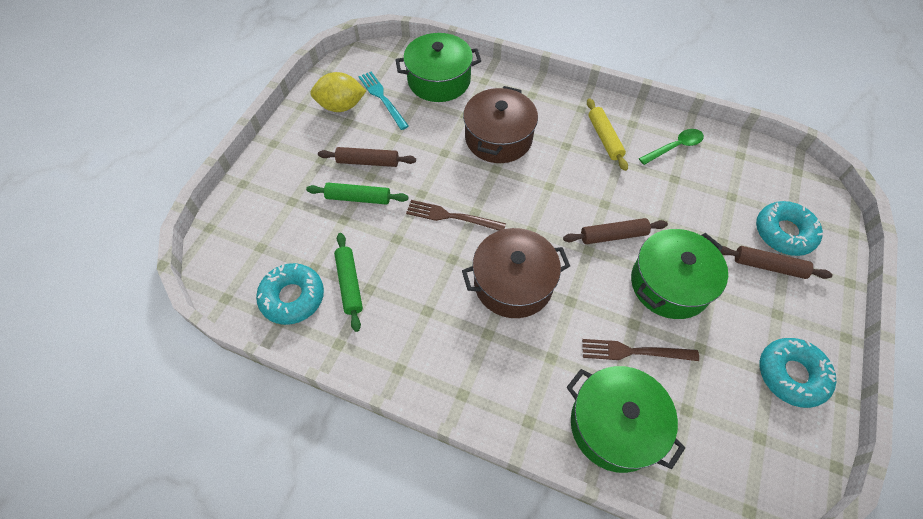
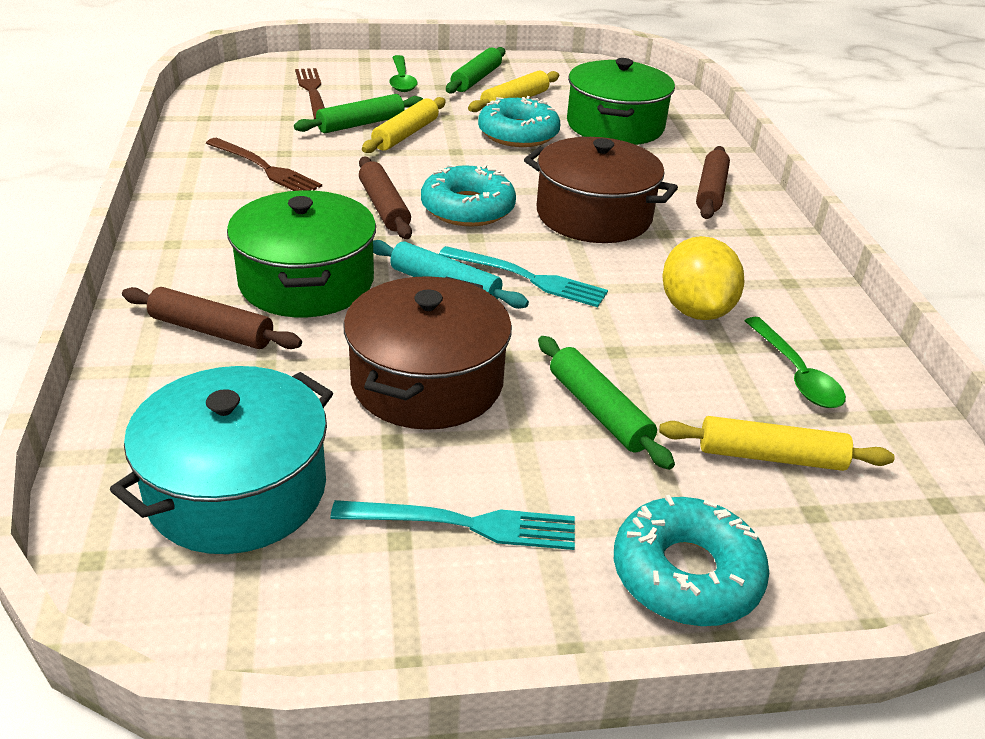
green pot: 3 -> 2
green rolling pin: 2 -> 3
green spoon: 1 -> 2
turquoise fork: 1 -> 2
turquoise pot: 0 -> 1
turquoise rolling pin: 0 -> 1
yellow rolling pin: 1 -> 3

